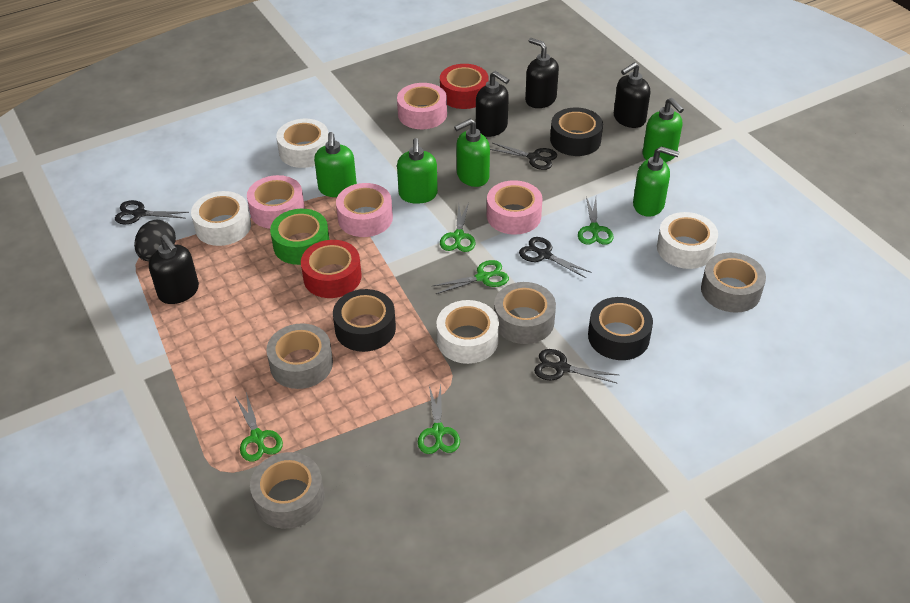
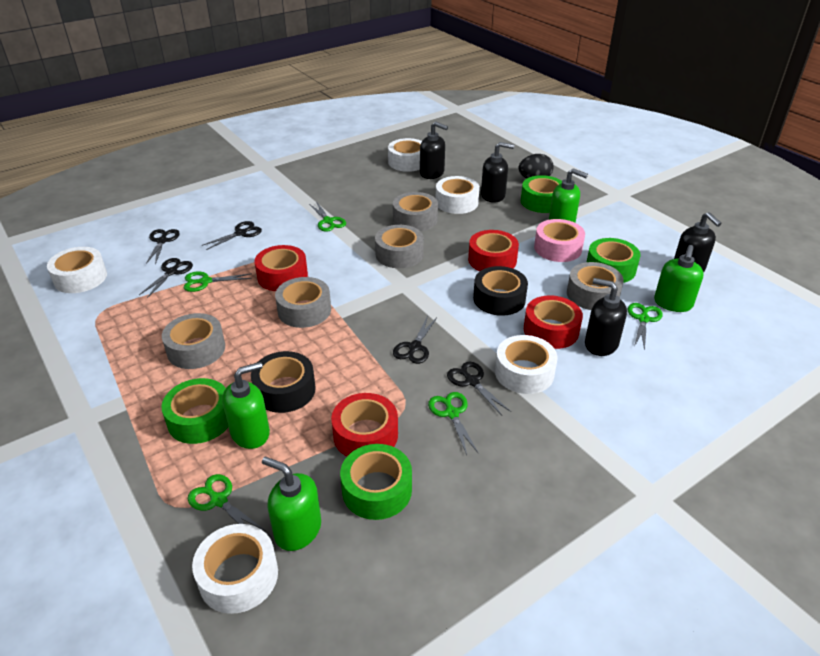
black scissors: 4 -> 5
black tape: 3 -> 2
green soap dispenser: 5 -> 4
green tape: 1 -> 4
grey tape: 4 -> 5
pink tape: 4 -> 1
red tape: 2 -> 4
white tape: 4 -> 5

